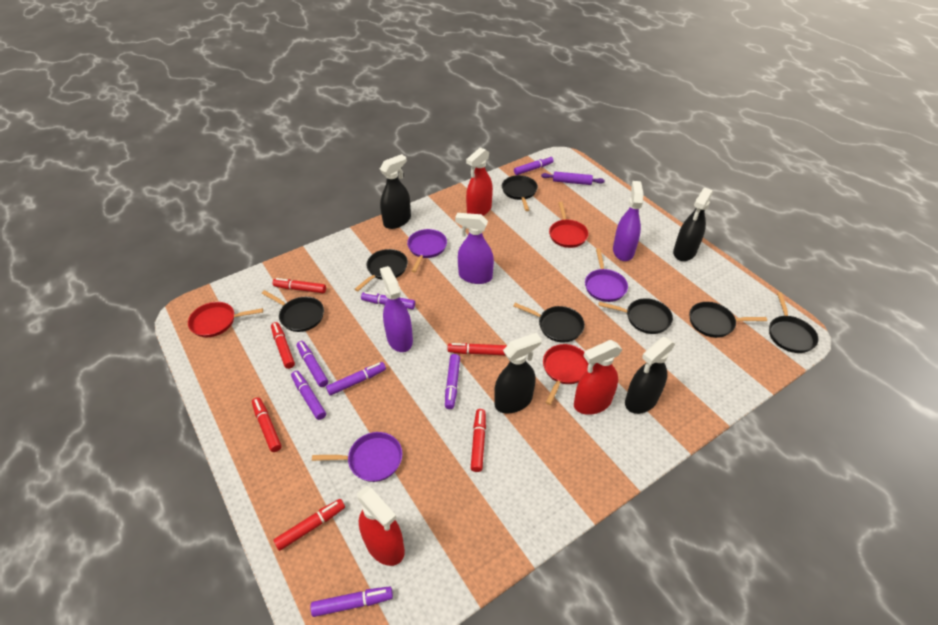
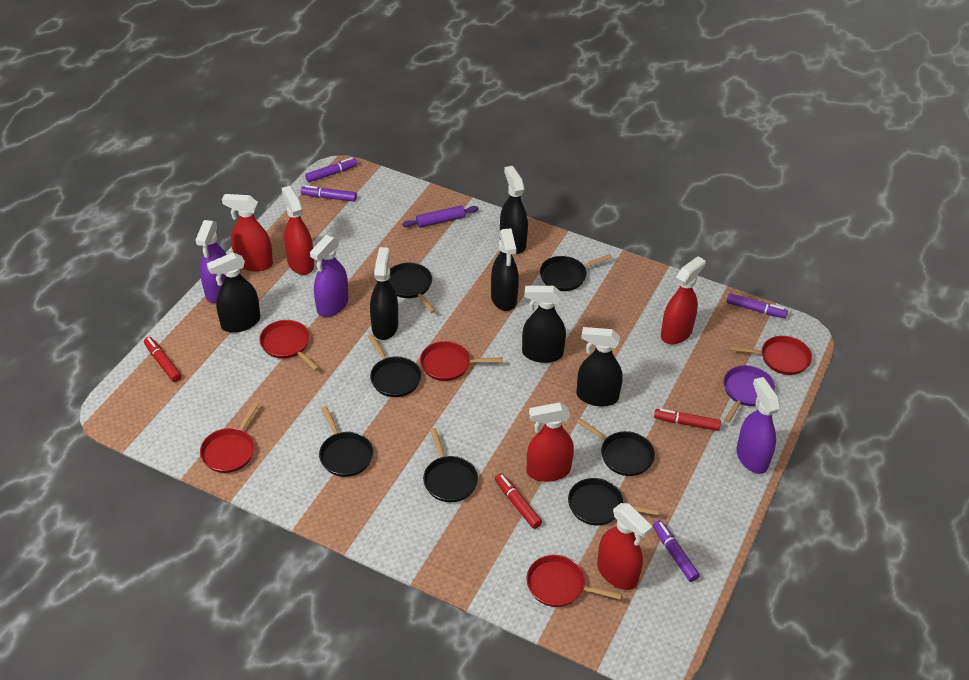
black spray bottle: 4 -> 6
purple marker: 7 -> 4
purple pan: 3 -> 1
red marker: 6 -> 3
red pan: 3 -> 5
red spray bottle: 3 -> 5

